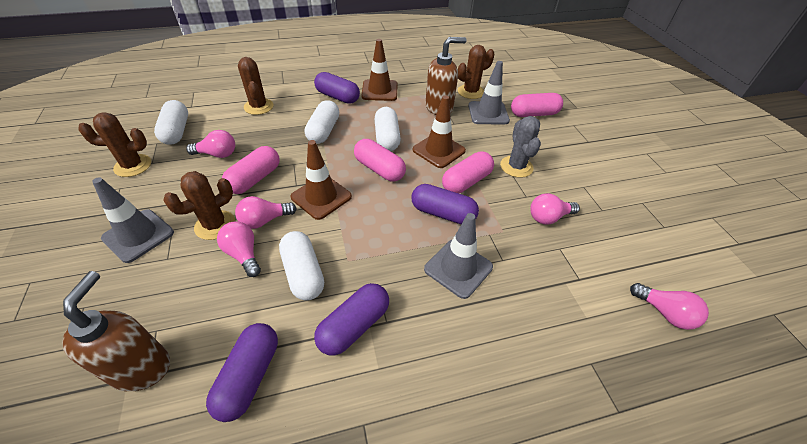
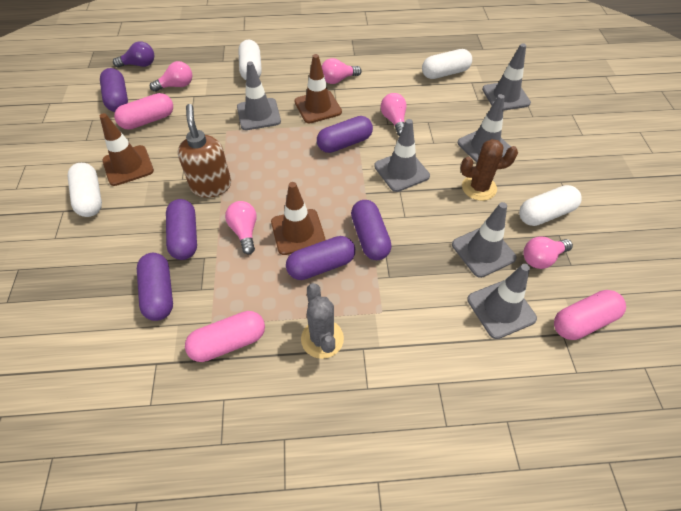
brown cactus: 4 -> 1
brown soap dispenser: 2 -> 1
grey traffic cone: 3 -> 6
pink capsule: 4 -> 3
purple capsule: 4 -> 6
purple light bulb: 0 -> 1

